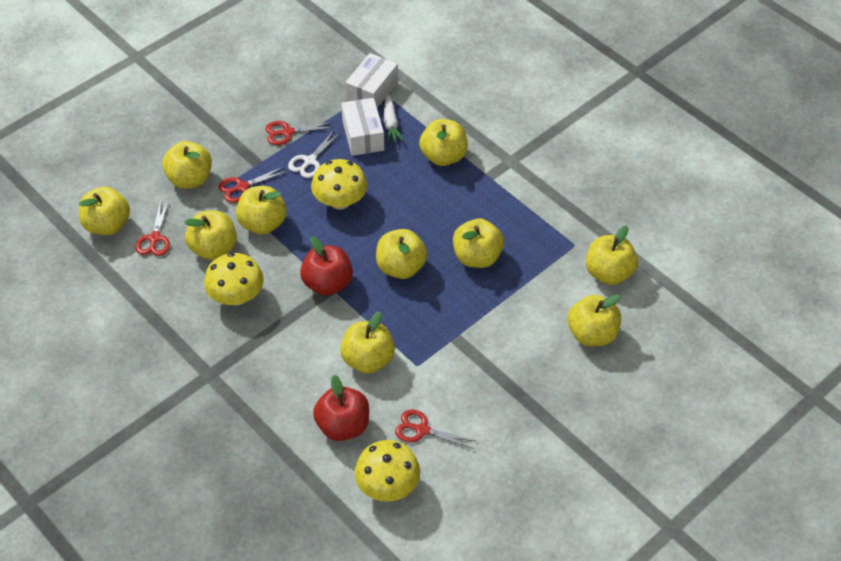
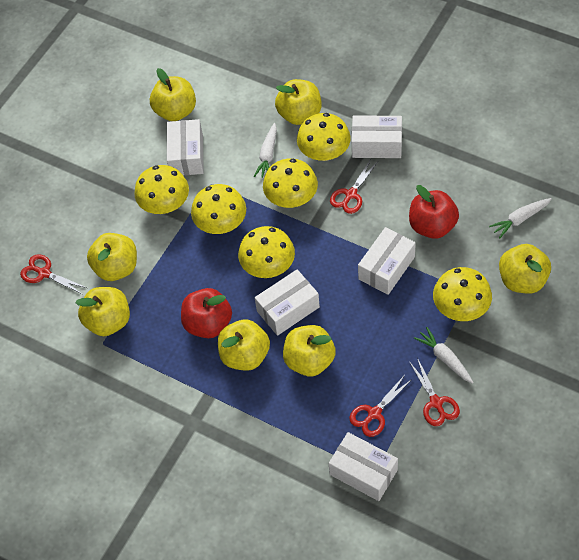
white box: 2 -> 5
white carrot: 1 -> 3
white scissors: 1 -> 0
yellow apple: 10 -> 7
yellow mushroom: 3 -> 6

